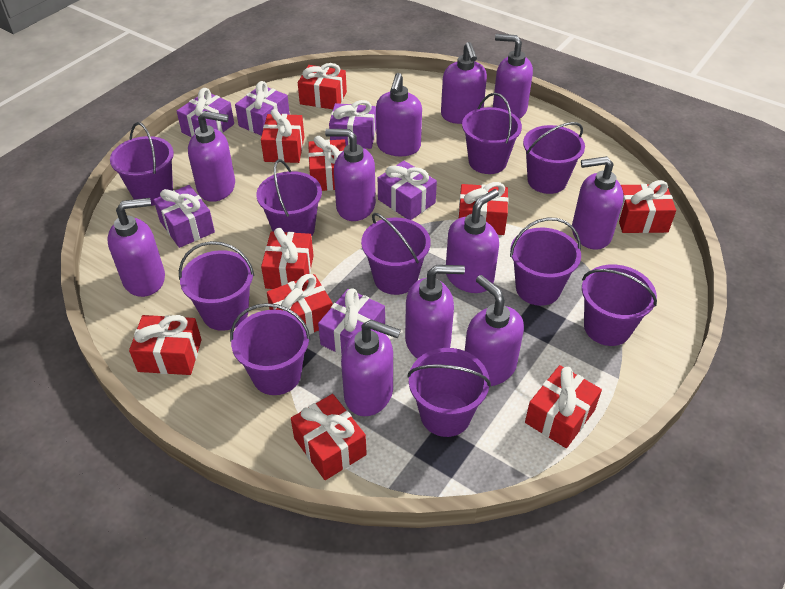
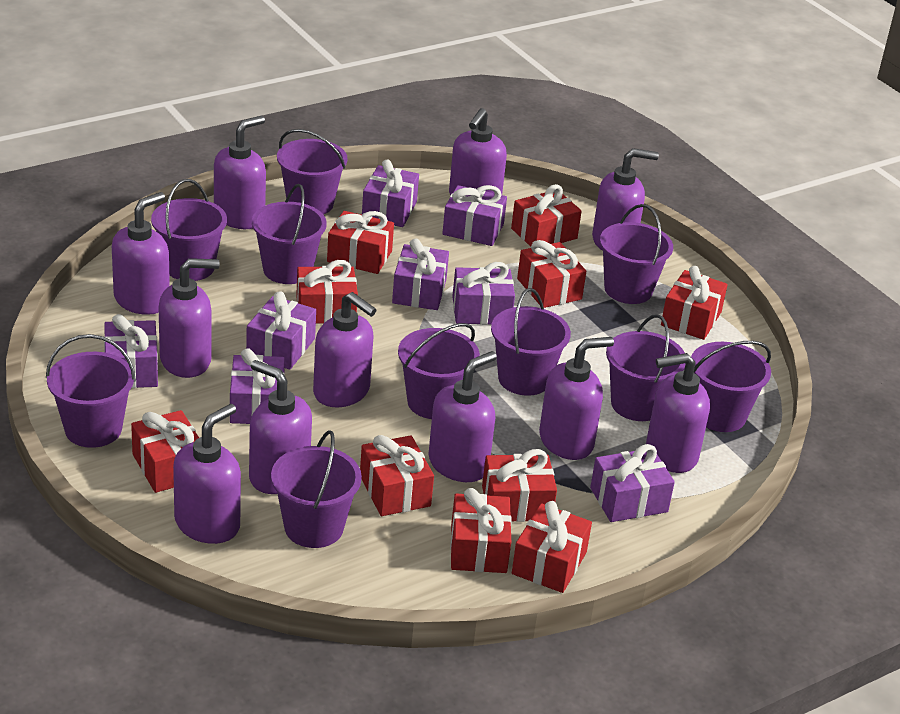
purple gift: 6 -> 8

